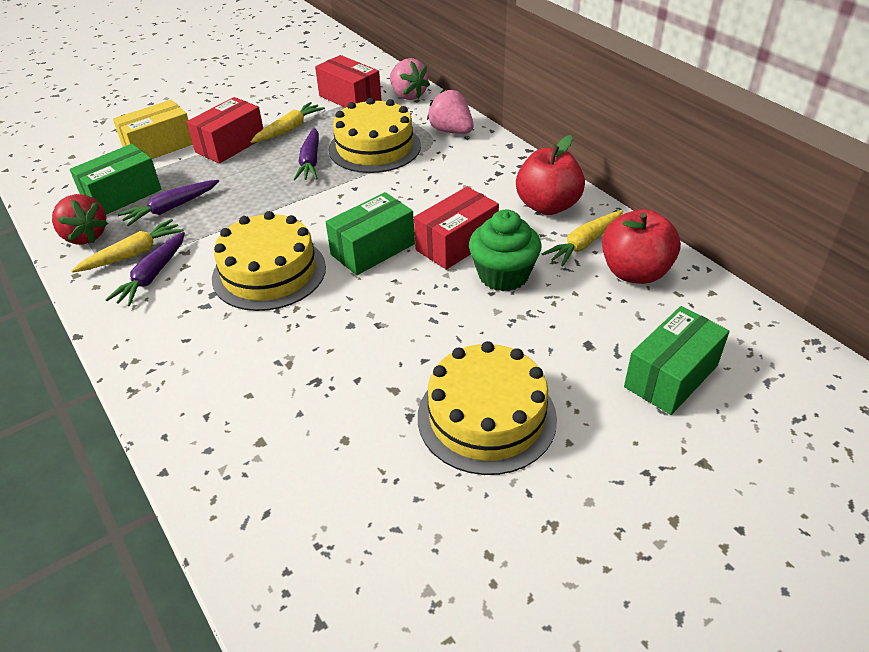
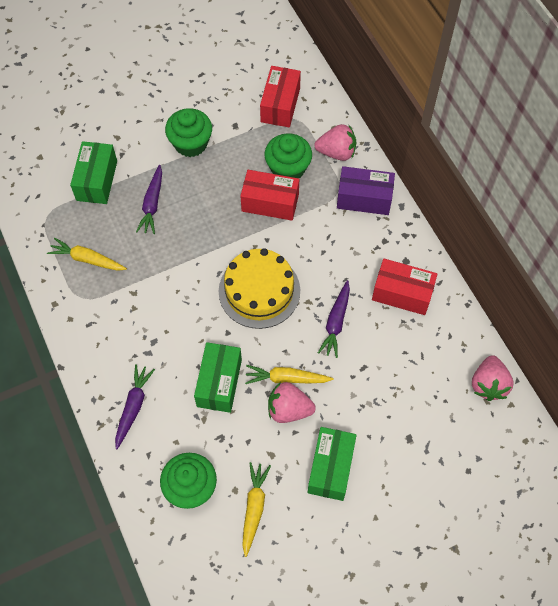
green cupcake: 1 -> 3
pink strawberry: 2 -> 3
purple box: 0 -> 1
red apple: 2 -> 0
red strawberry: 1 -> 0
yellow box: 1 -> 0
yellow cake: 3 -> 1

